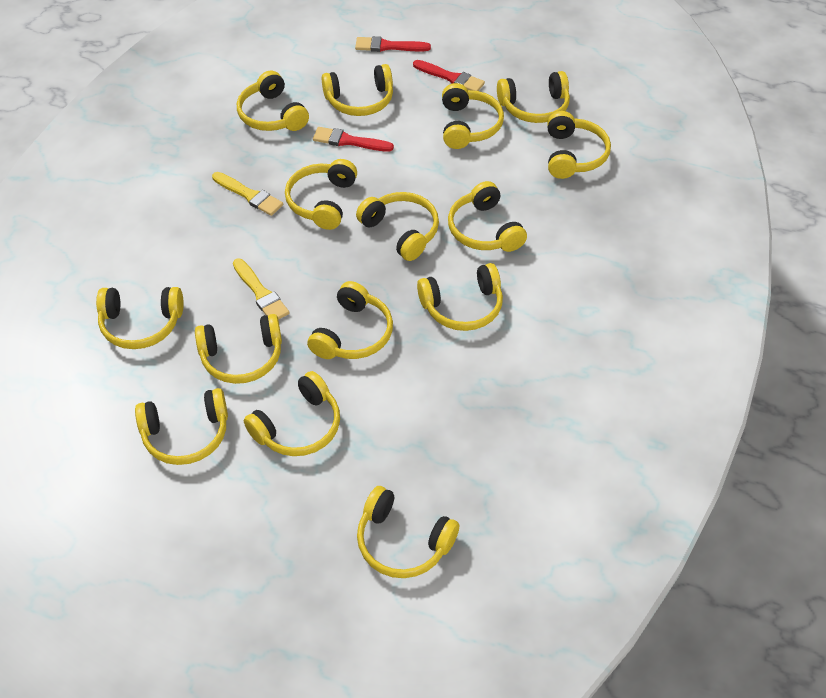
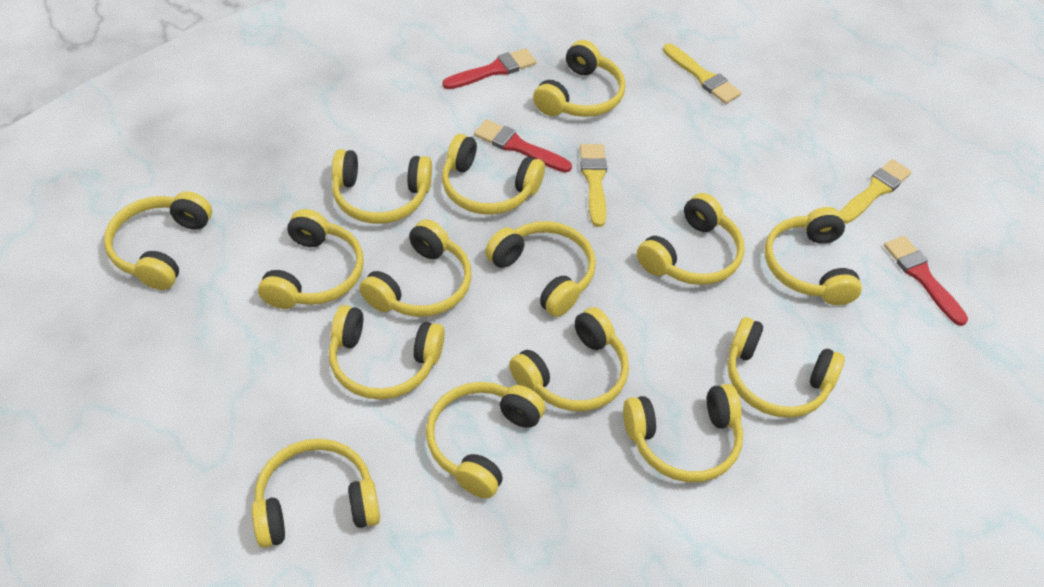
yellow brush: 2 -> 3

